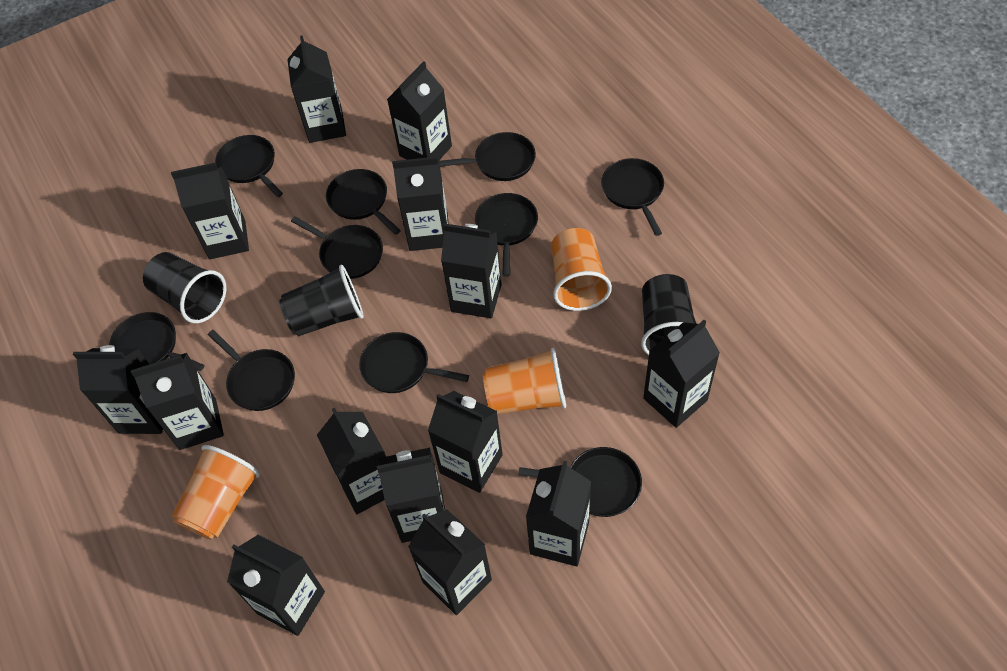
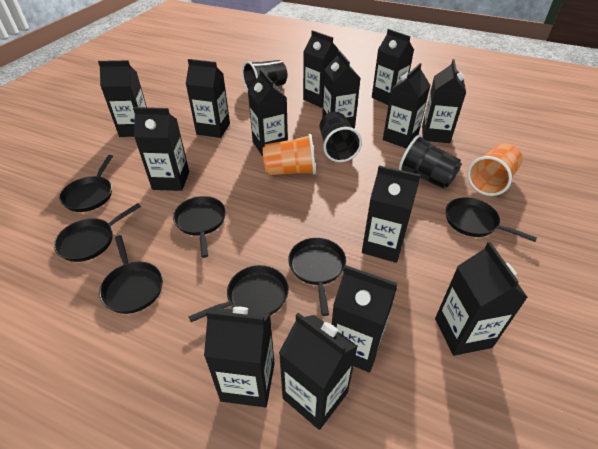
black pan: 10 -> 7
orange cup: 3 -> 2

